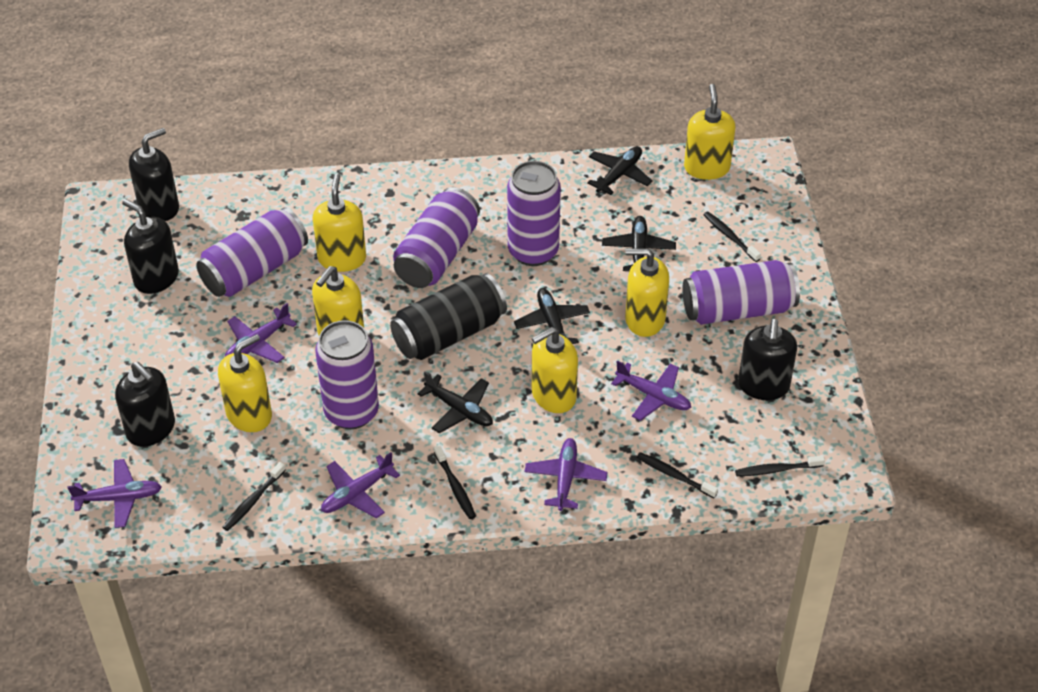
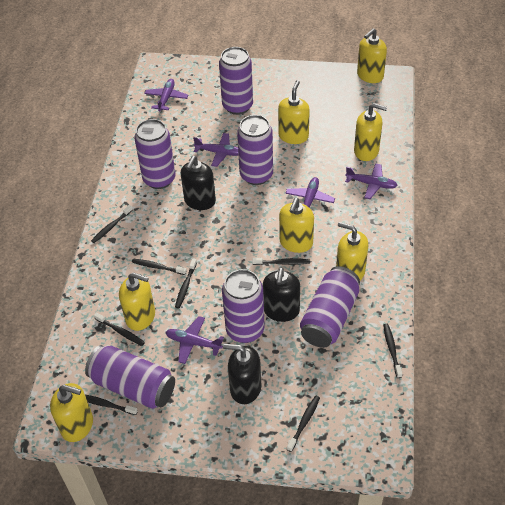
black can: 1 -> 0
black plane: 4 -> 0
black soap dispenser: 4 -> 3
black toothbrush: 5 -> 8
purple can: 5 -> 6
yellow soap dispenser: 6 -> 7

